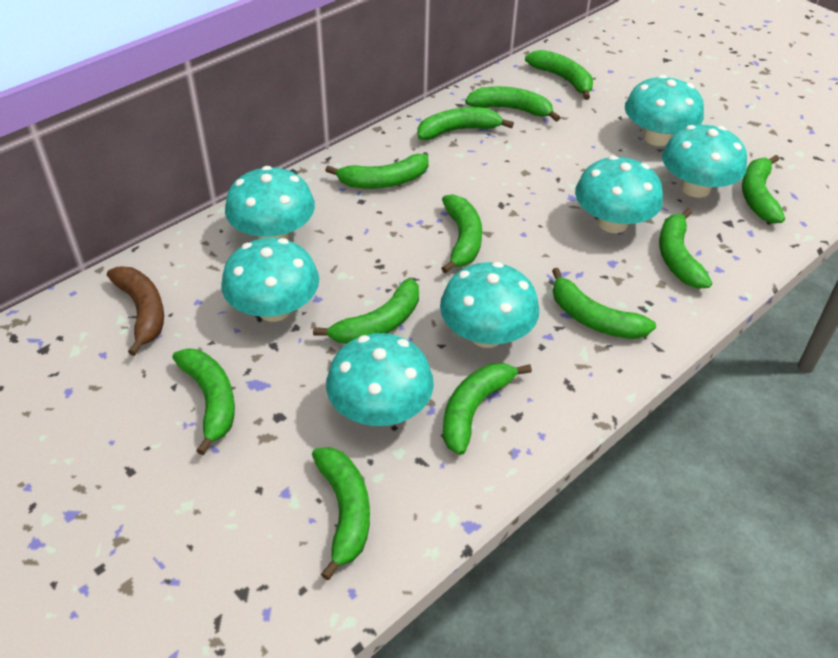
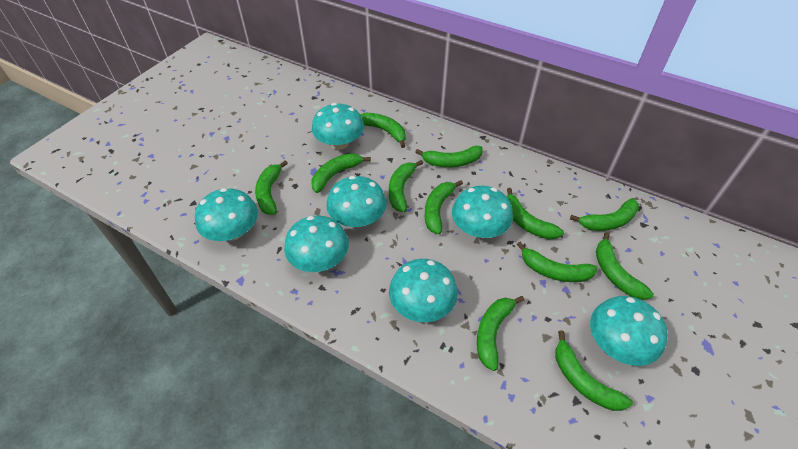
brown banana: 1 -> 0

